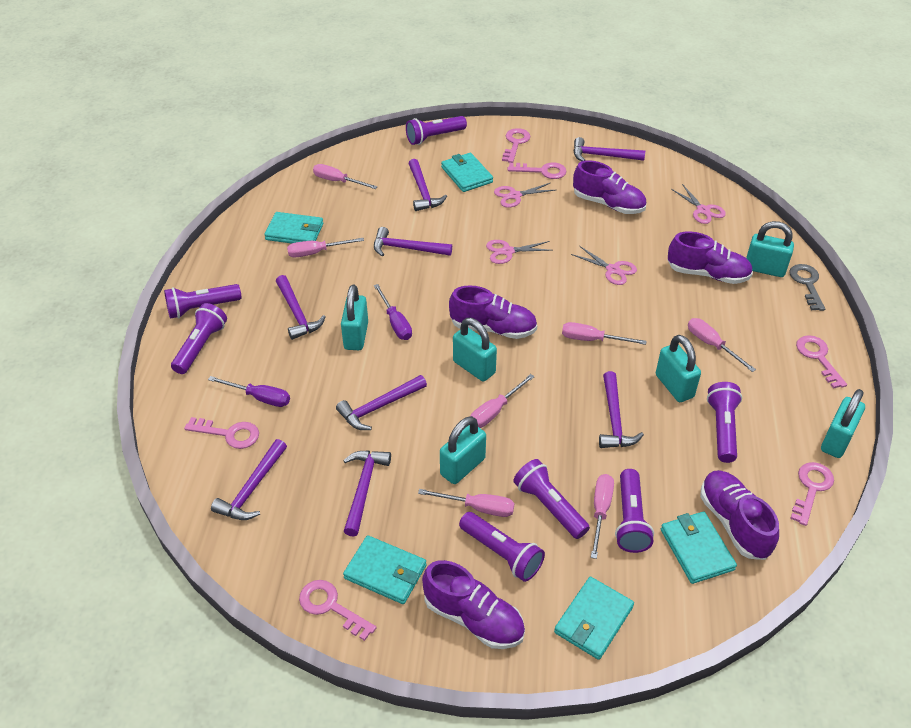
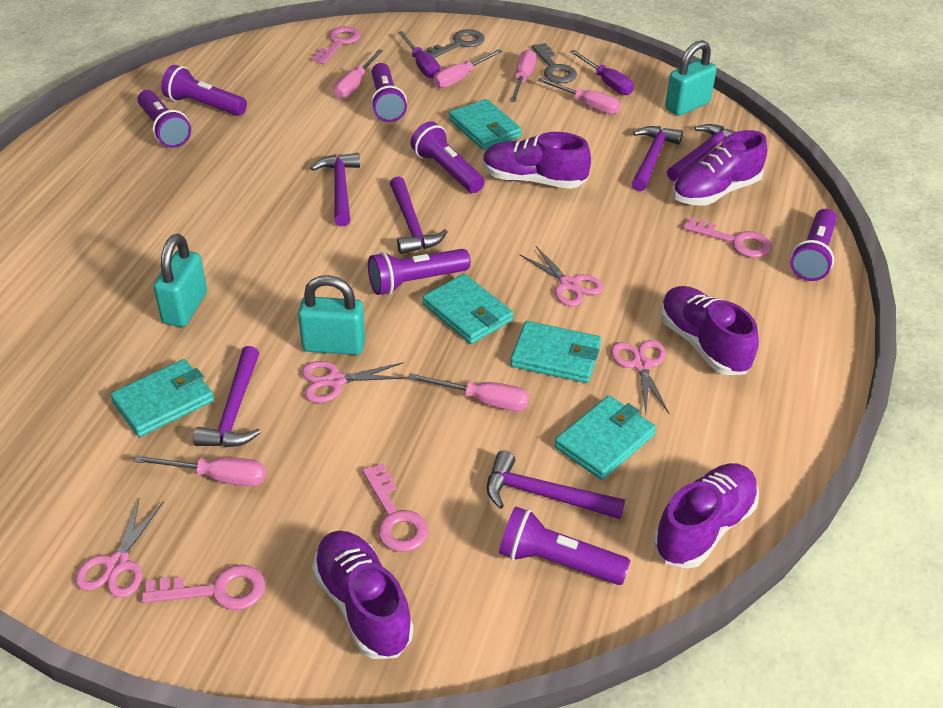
grey key: 1 -> 2
pink key: 6 -> 4
pink screwdriver: 7 -> 6
purple hammer: 8 -> 6
turquoise padlock: 6 -> 3

